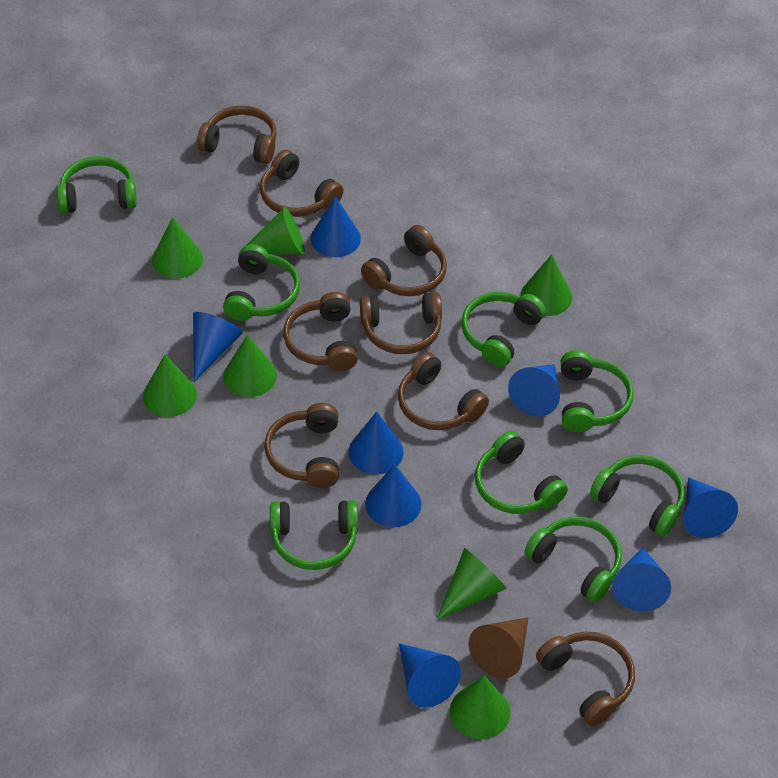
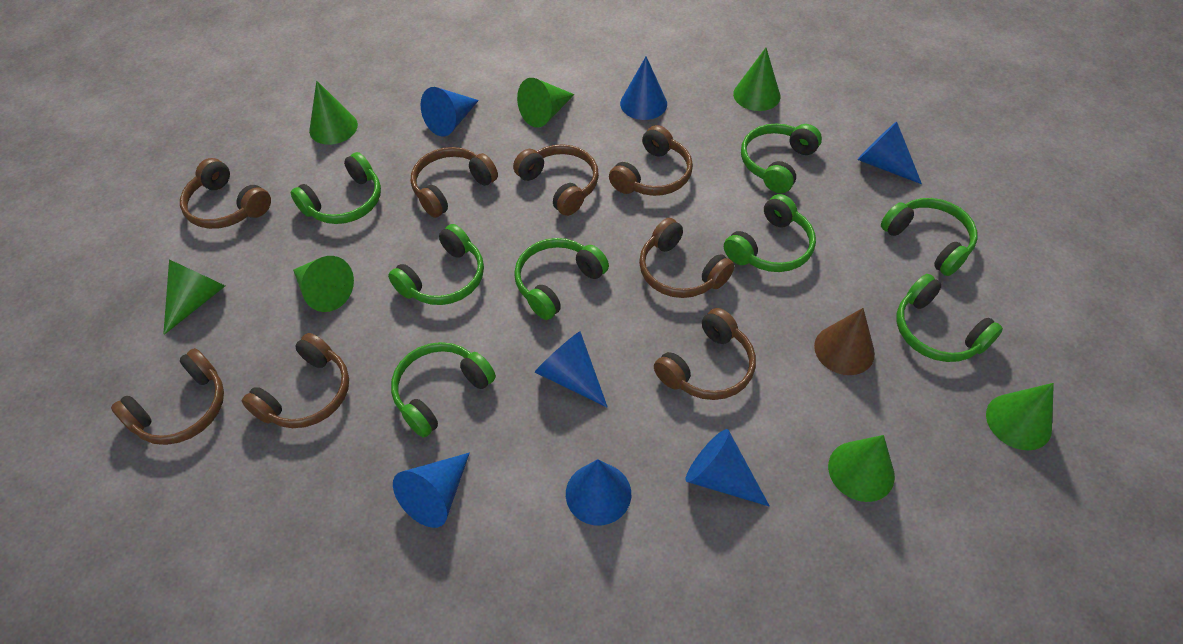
blue cone: 8 -> 7

